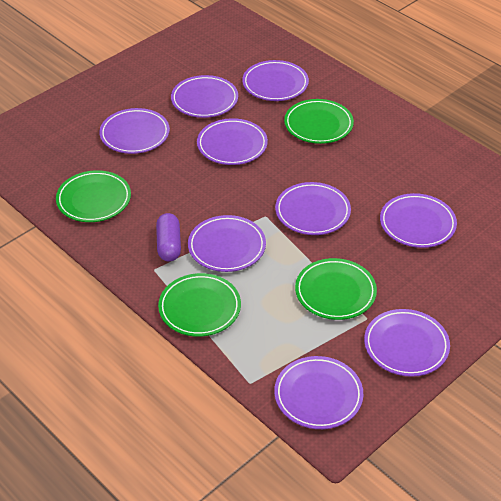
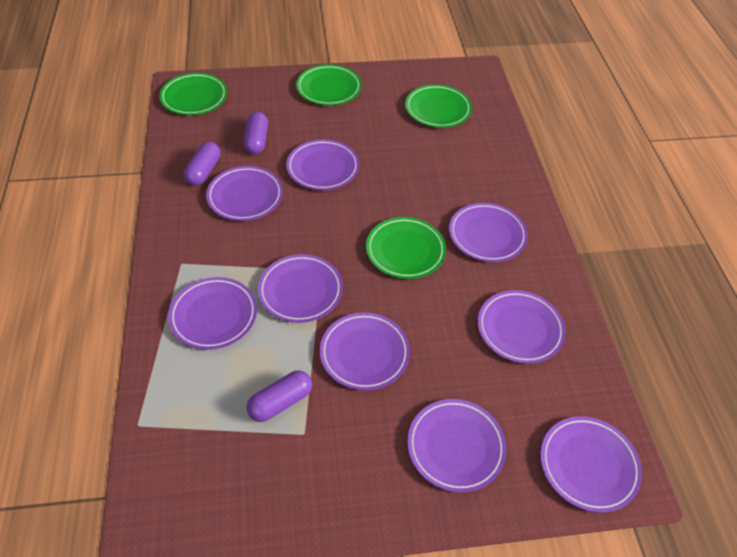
purple capsule: 1 -> 3

